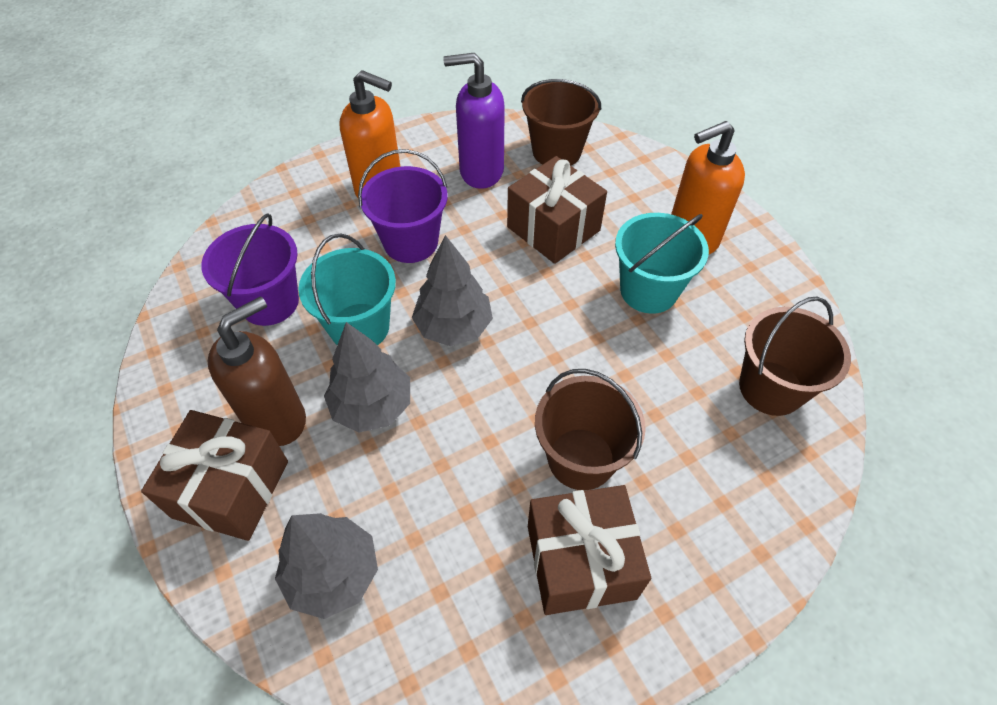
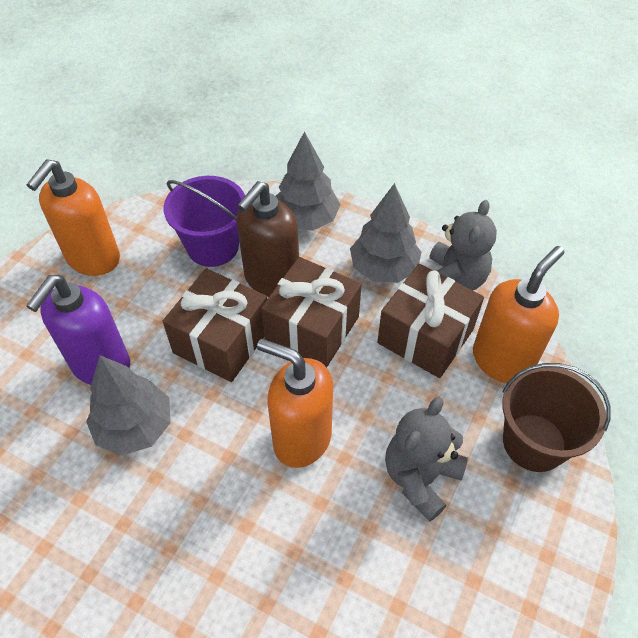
brown bucket: 3 -> 1
grey teddy bear: 0 -> 2
orange soap dispenser: 2 -> 3
purple bucket: 2 -> 1
turquoise bucket: 2 -> 0

